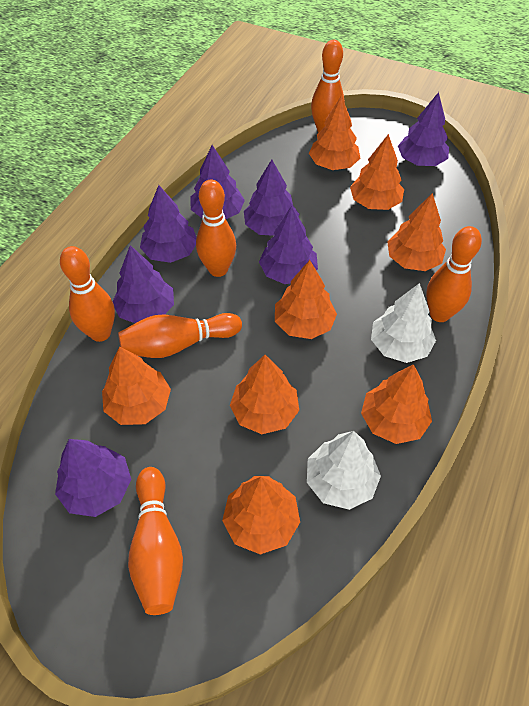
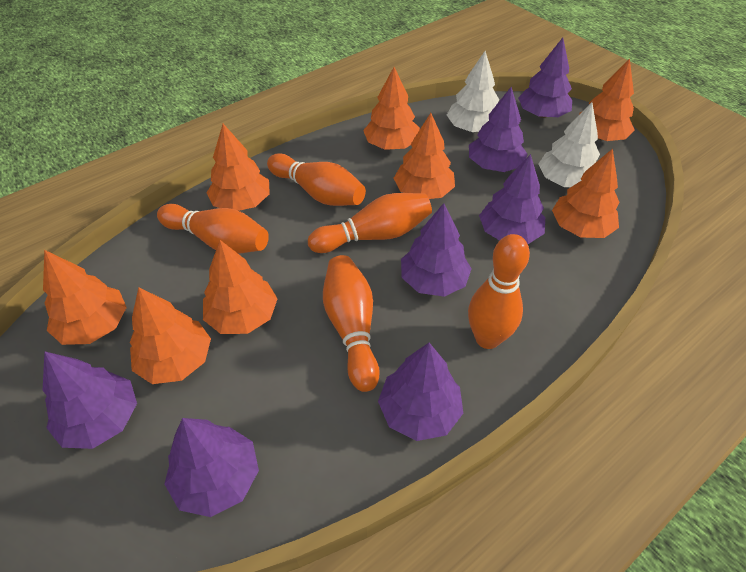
orange bowling pin: 6 -> 5

